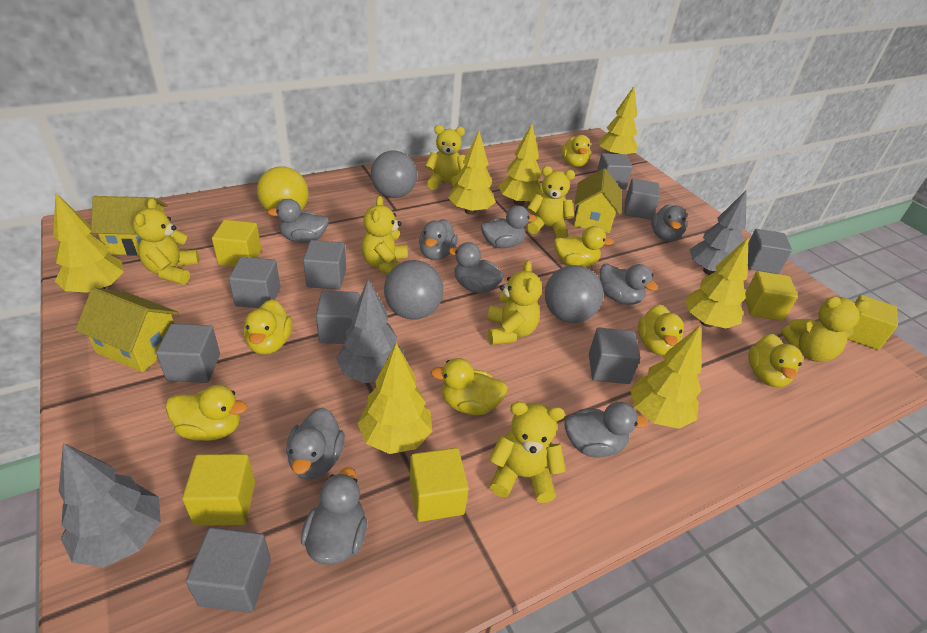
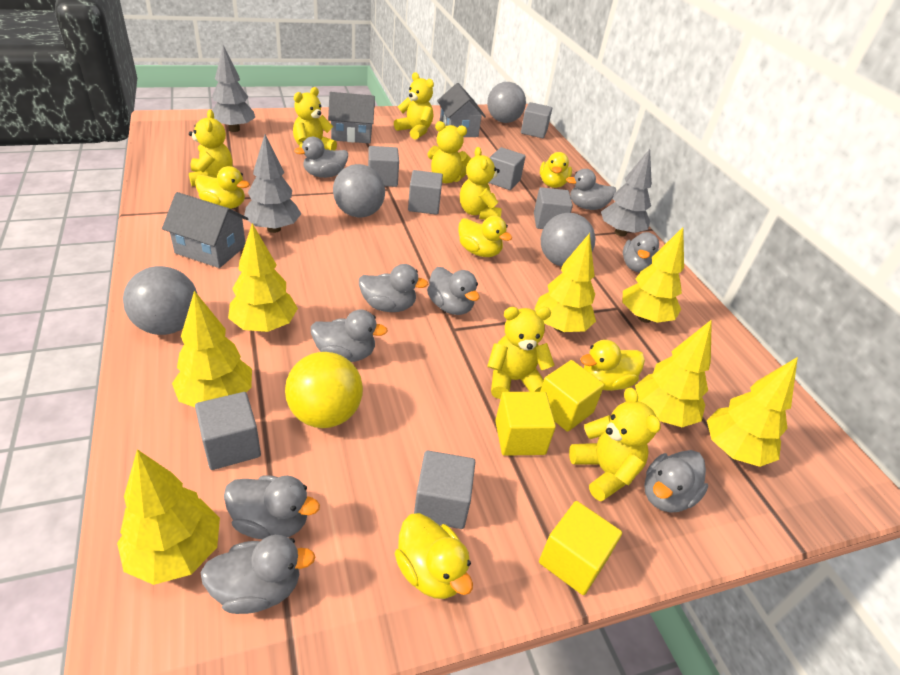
grey ball: 3 -> 4
grey cube: 9 -> 7
grey house: 0 -> 3
yellow cube: 5 -> 3
yellow duck: 7 -> 5
yellow house: 3 -> 0

